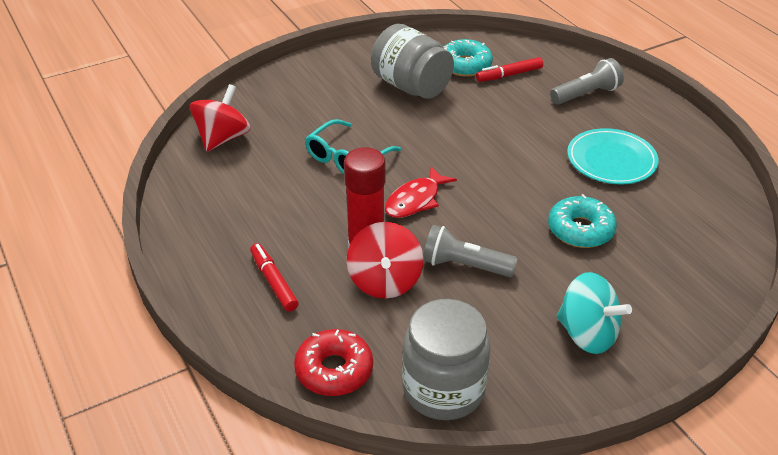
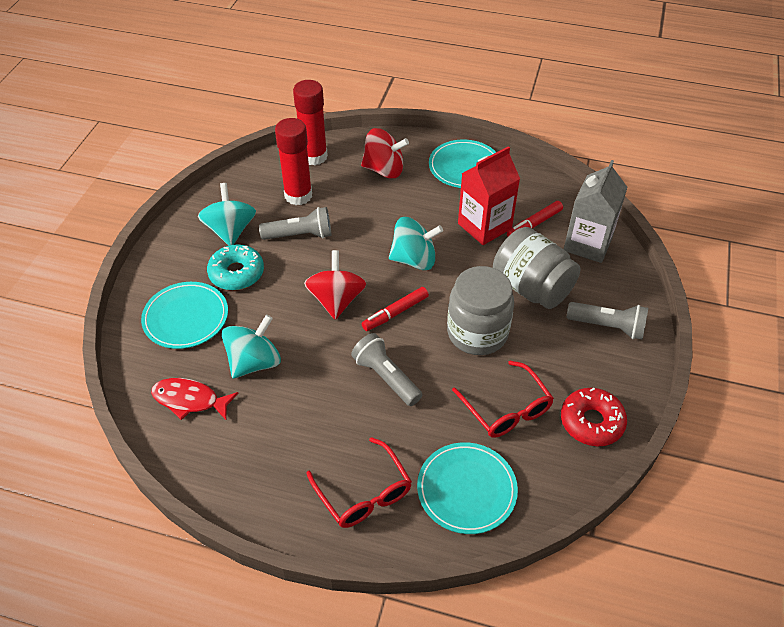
grey carton: 0 -> 1
grey flashlight: 2 -> 3
red carton: 0 -> 1
red glasses: 0 -> 2
red glue stick: 1 -> 2
turquoise donut: 2 -> 1
turquoise glasses: 1 -> 0
turquoise plate: 1 -> 3
turquoise spinning top: 1 -> 3

